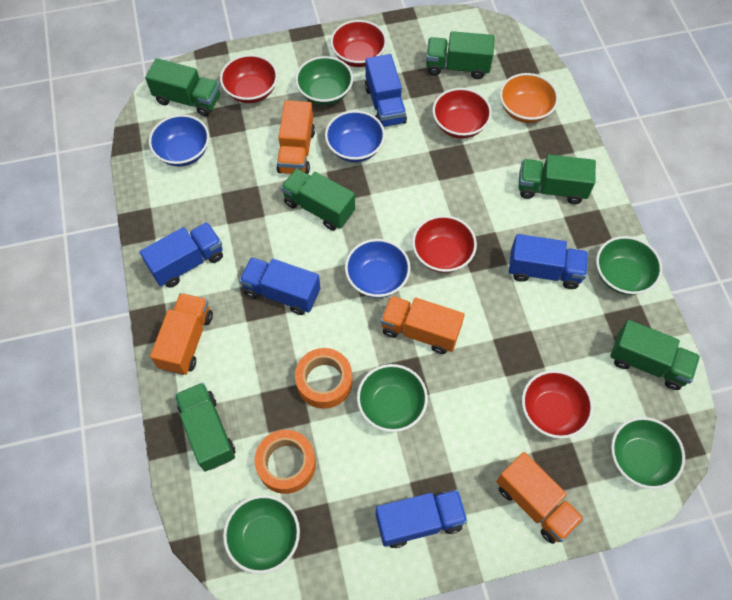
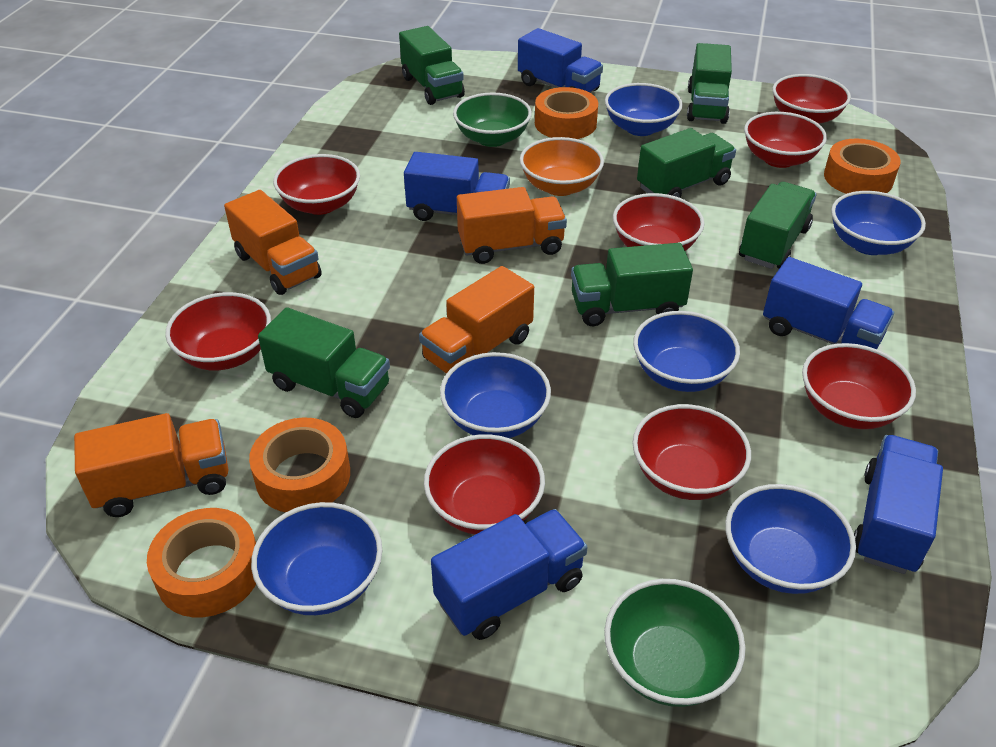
blue bowl: 3 -> 6
green bowl: 5 -> 2
orange tape: 2 -> 4
red bowl: 5 -> 8

